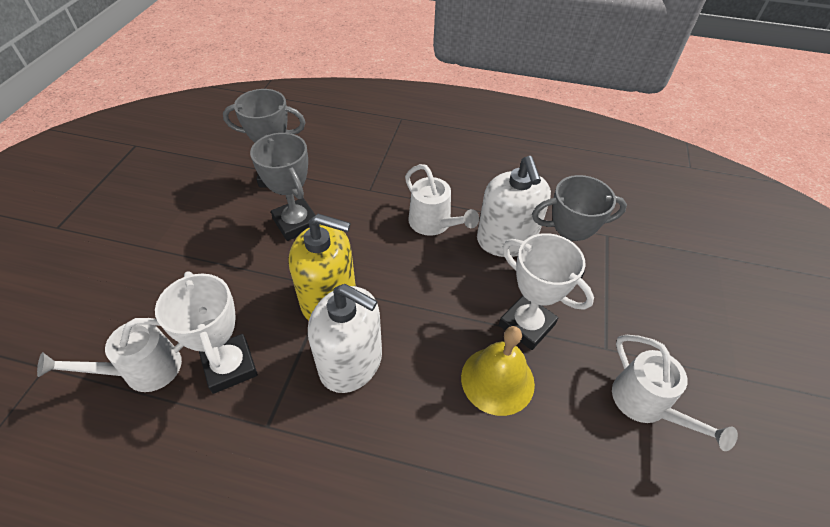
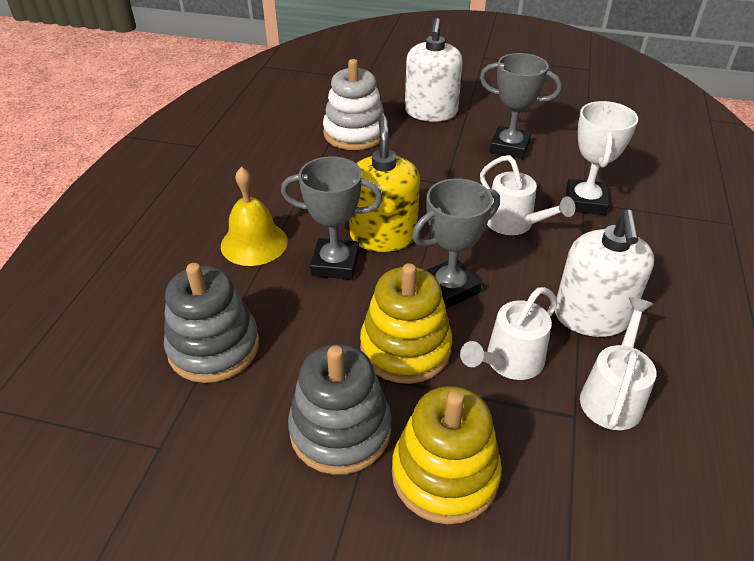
grey stacking toy: 0 -> 2
white stacking toy: 0 -> 1
white trophy: 2 -> 1
yellow stacking toy: 0 -> 2

